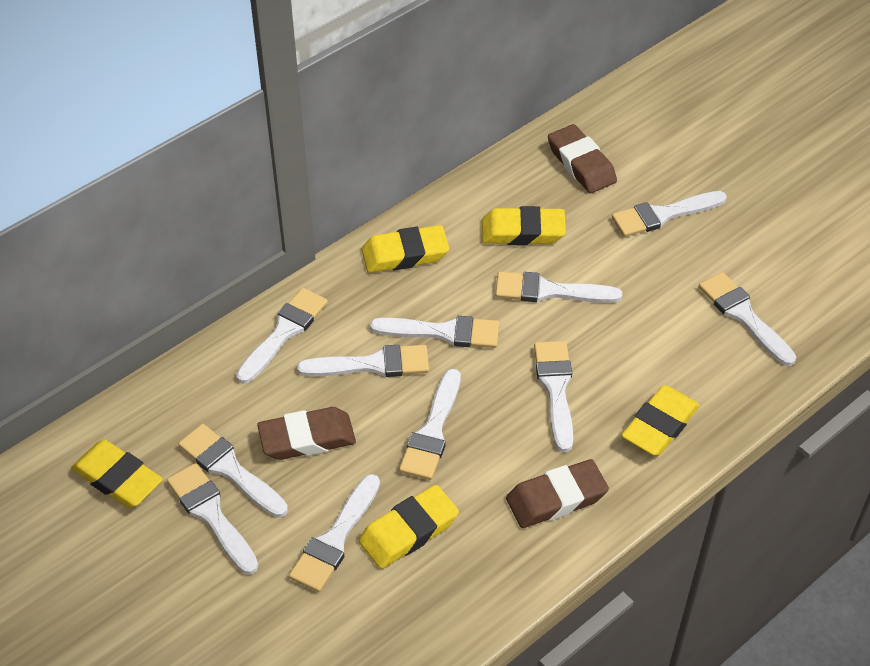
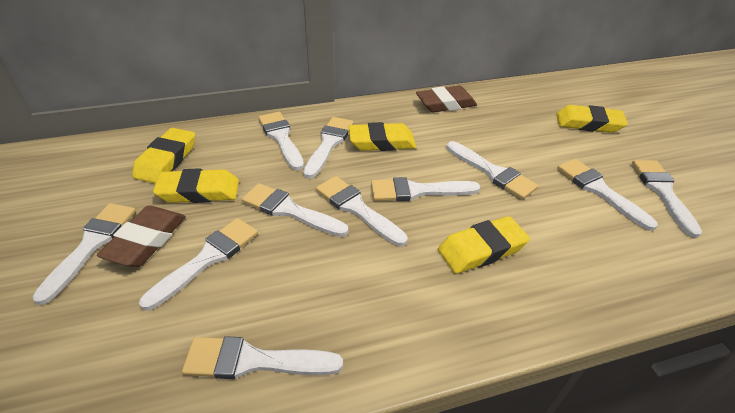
brown eraser: 3 -> 2

